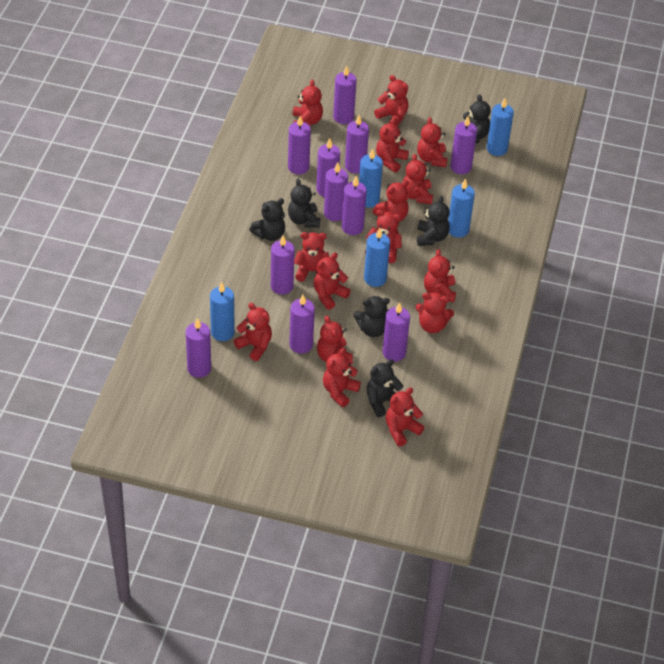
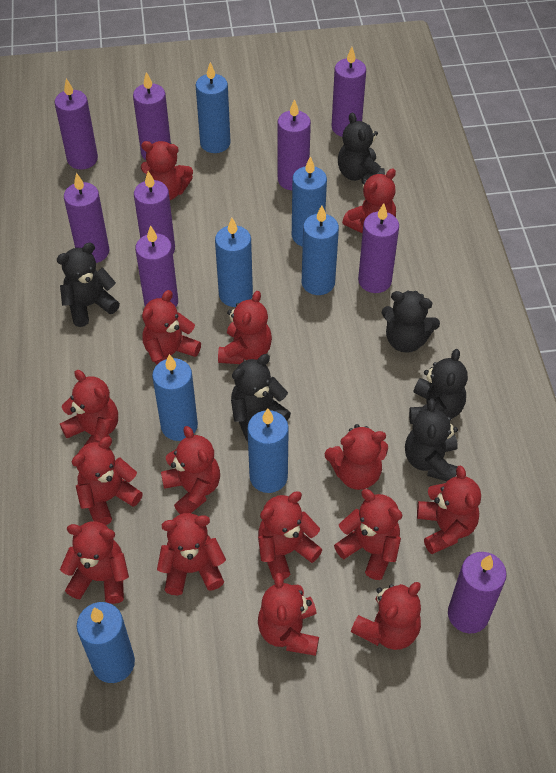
blue candle: 5 -> 7
purple candle: 11 -> 9

